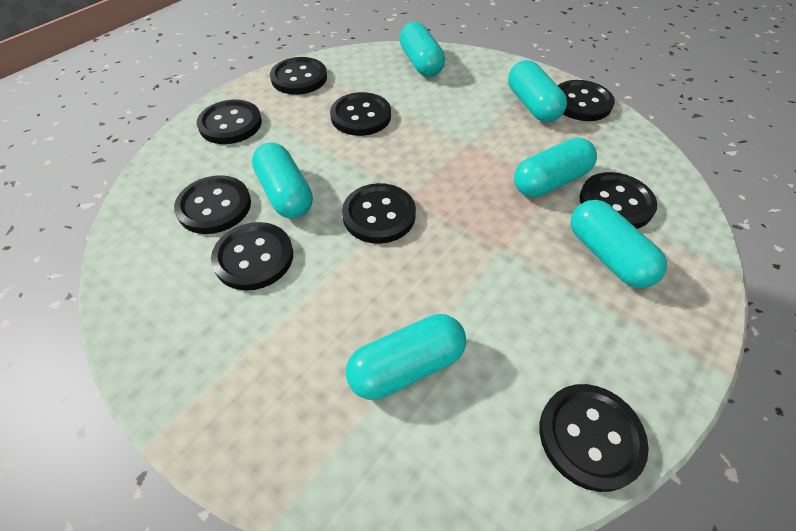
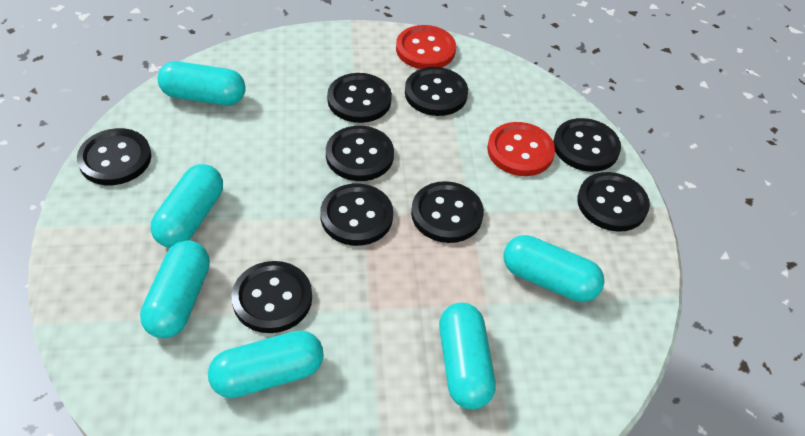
red button: 0 -> 2

